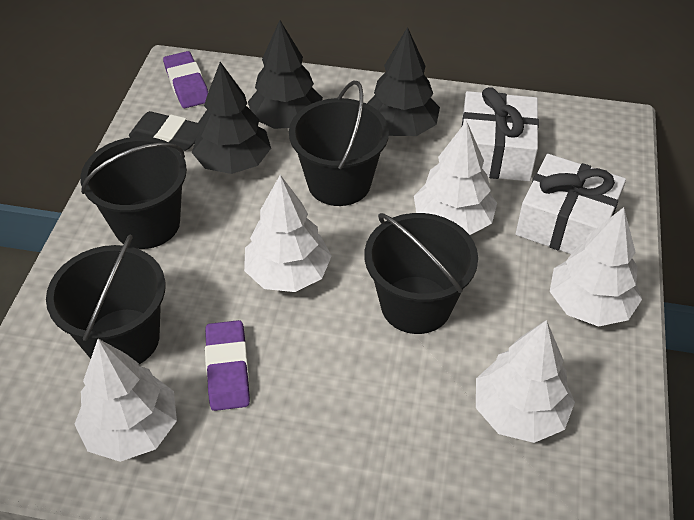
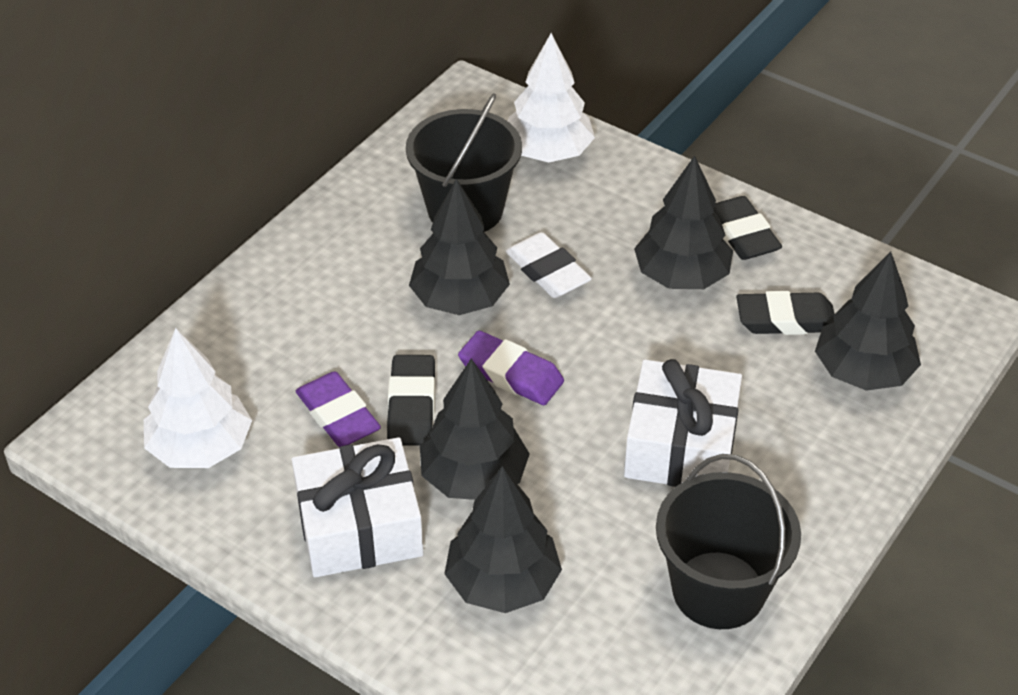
black bucket: 4 -> 2
black eraser: 1 -> 3
black tree: 3 -> 5
white eraser: 0 -> 1
white tree: 5 -> 2

